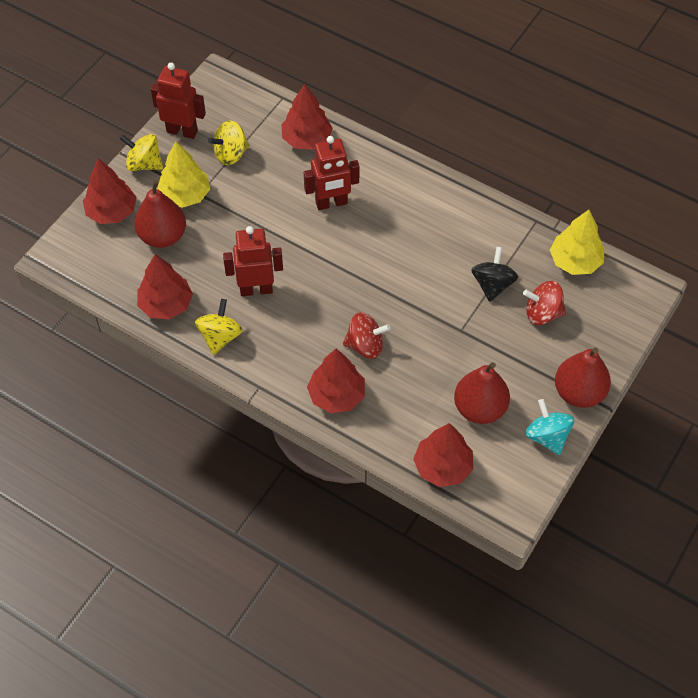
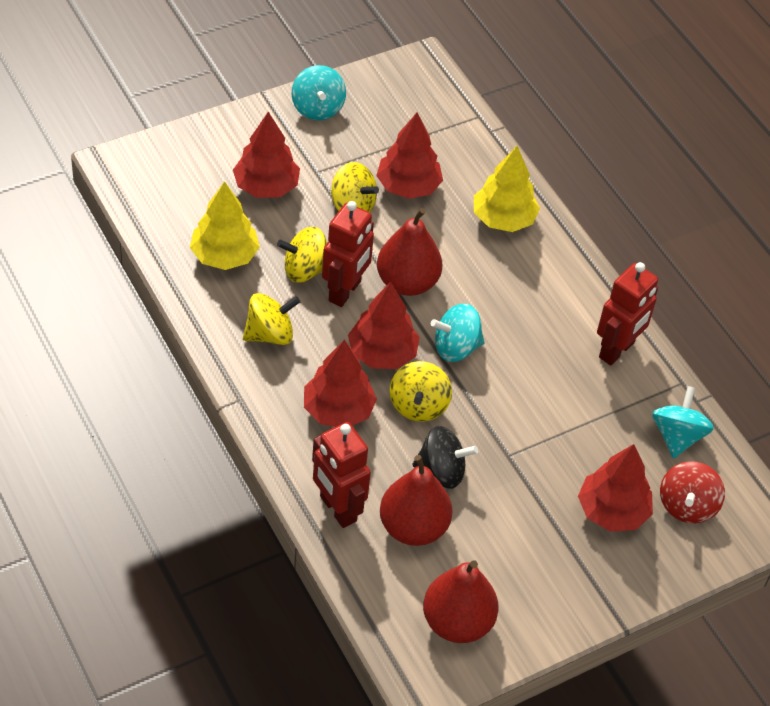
red spinning top: 2 -> 1
turquoise spinning top: 1 -> 3
yellow spinning top: 3 -> 4

